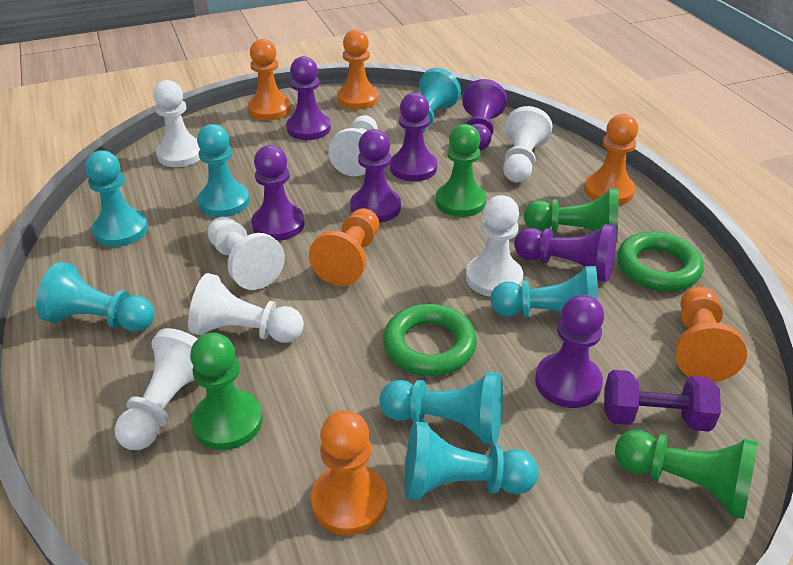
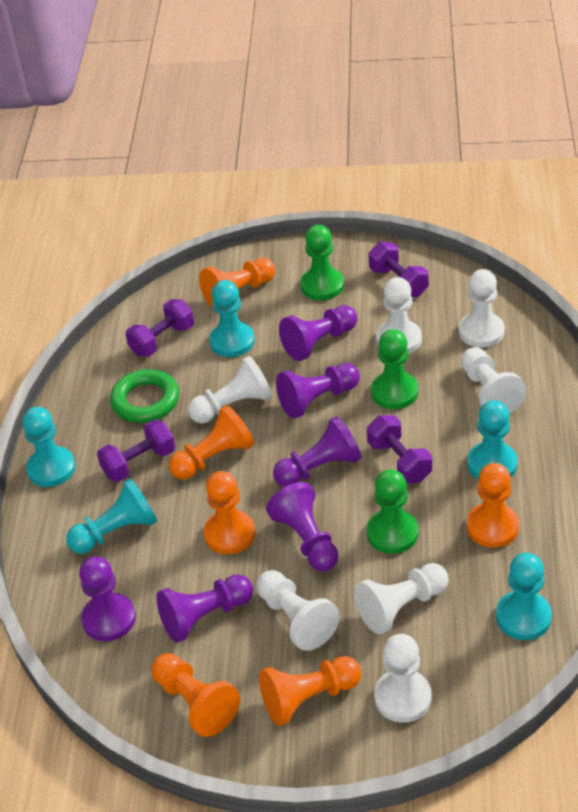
green pawn: 4 -> 3
green ring: 2 -> 1
purple dumbbell: 1 -> 4
purple pawn: 7 -> 6
turquoise pawn: 7 -> 5

